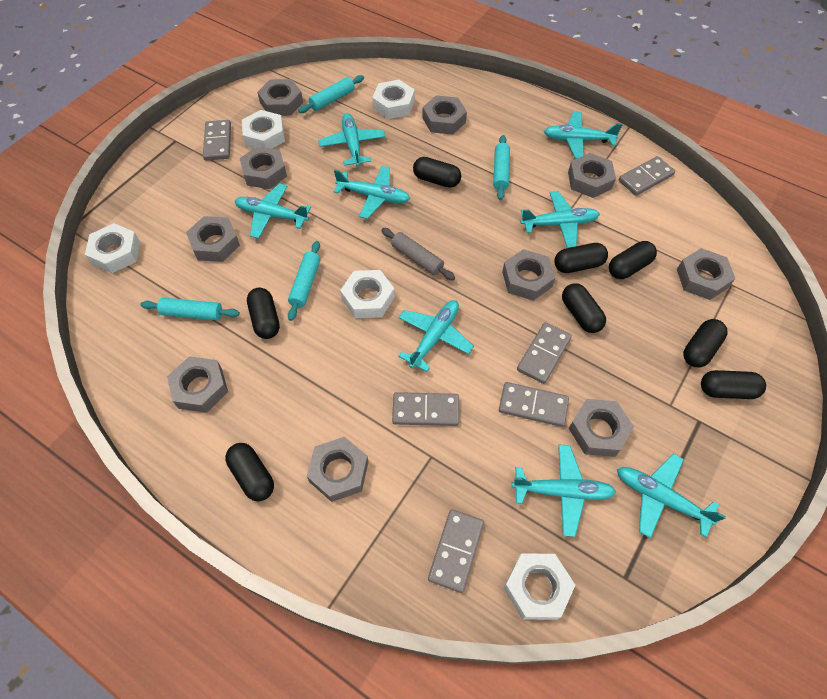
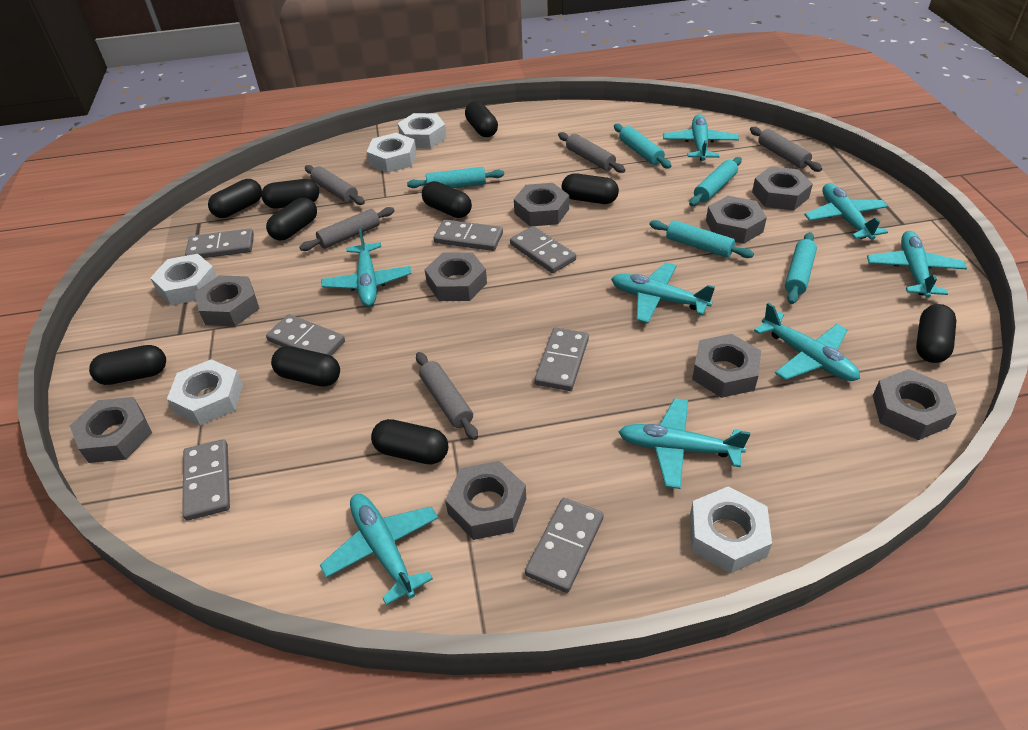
black capsule: 8 -> 10
grey domino: 6 -> 7
grey nut: 10 -> 9
grey rolling pin: 1 -> 5
turquoise rolling pin: 4 -> 5

